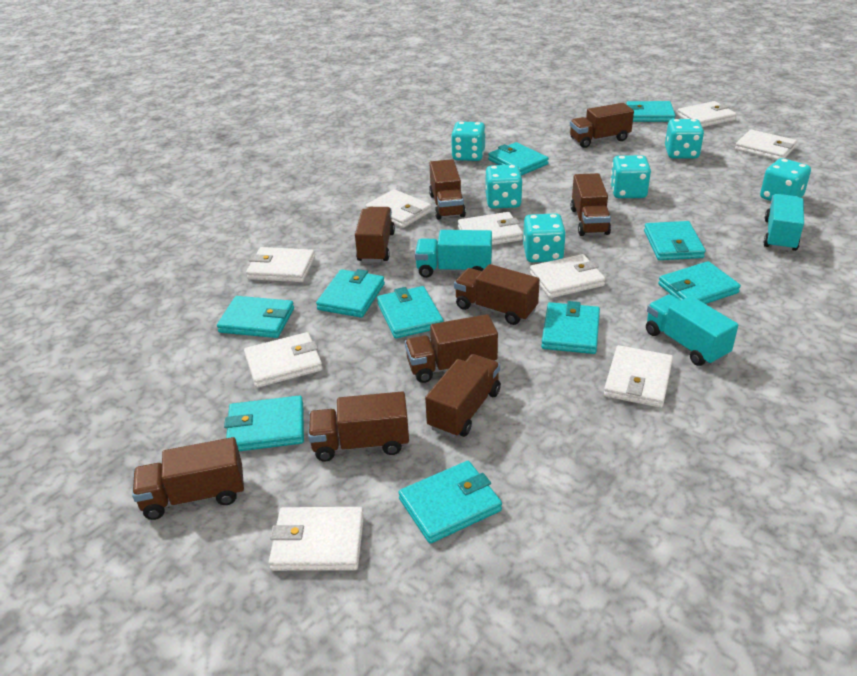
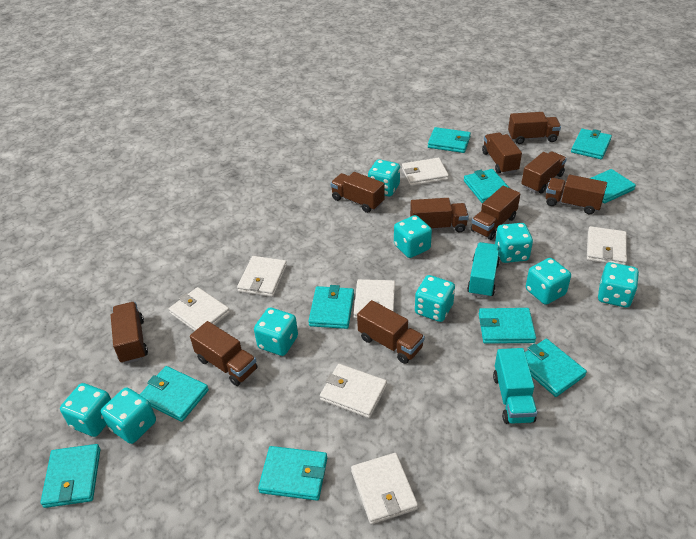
brown truck: 9 -> 10
turquoise dice: 6 -> 9
turquoise truck: 3 -> 2
white wallet: 9 -> 7

